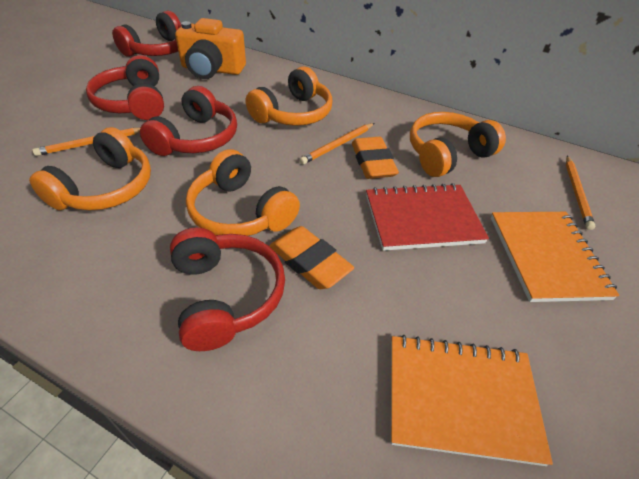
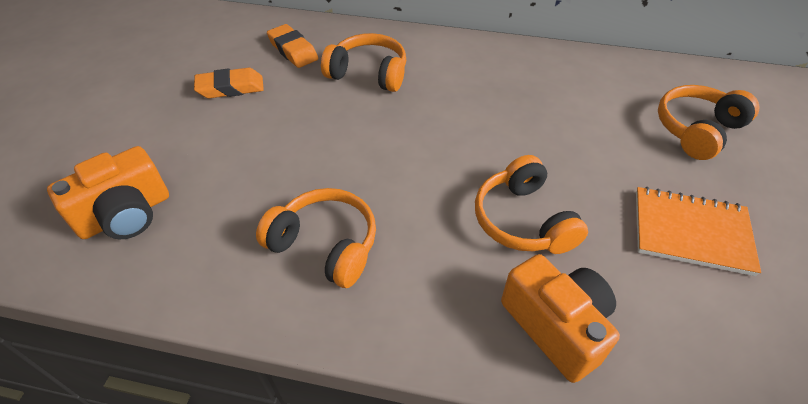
orange camera: 1 -> 2
orange notebook: 2 -> 1
orange pencil: 3 -> 0
red headphones: 4 -> 0
red notebook: 1 -> 0

